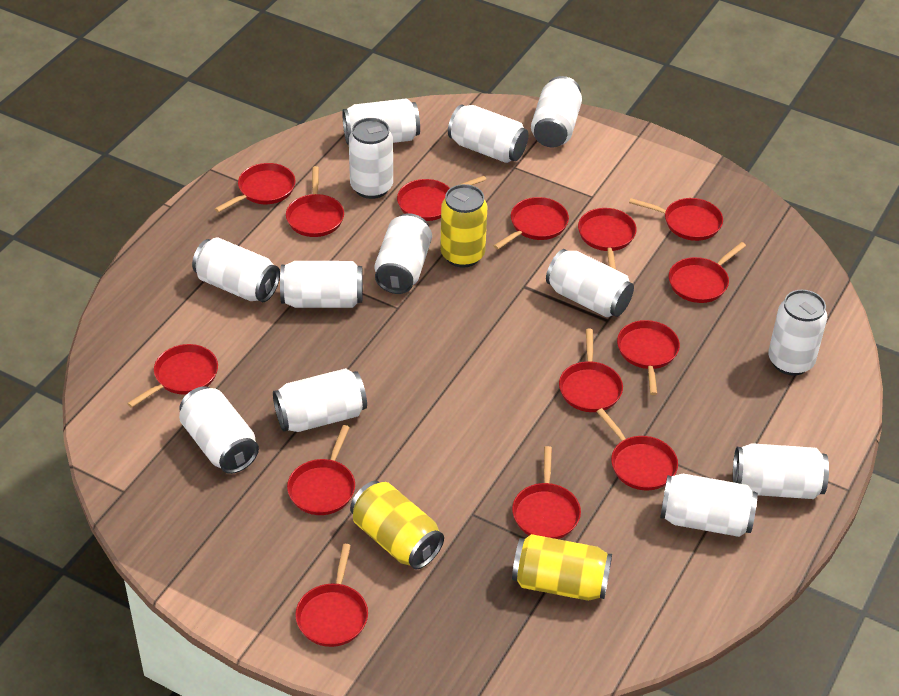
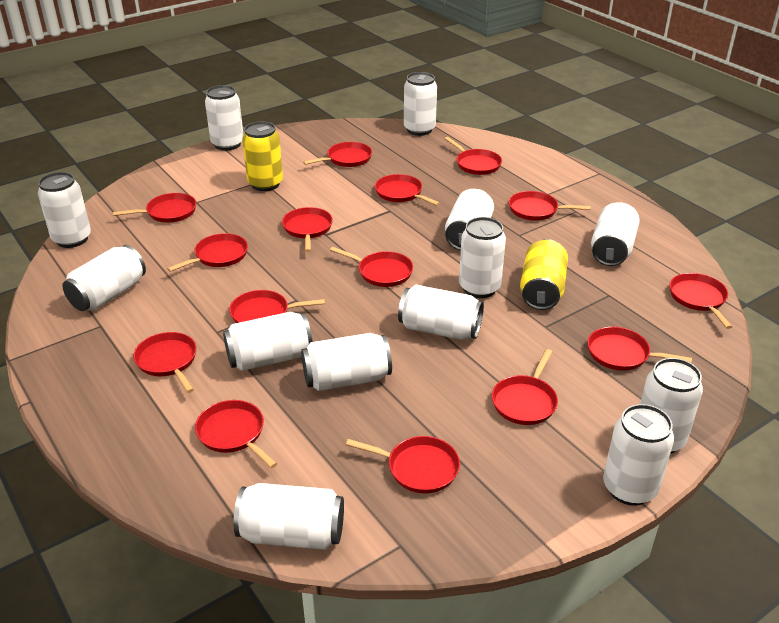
red pan: 14 -> 15
yellow can: 3 -> 2

